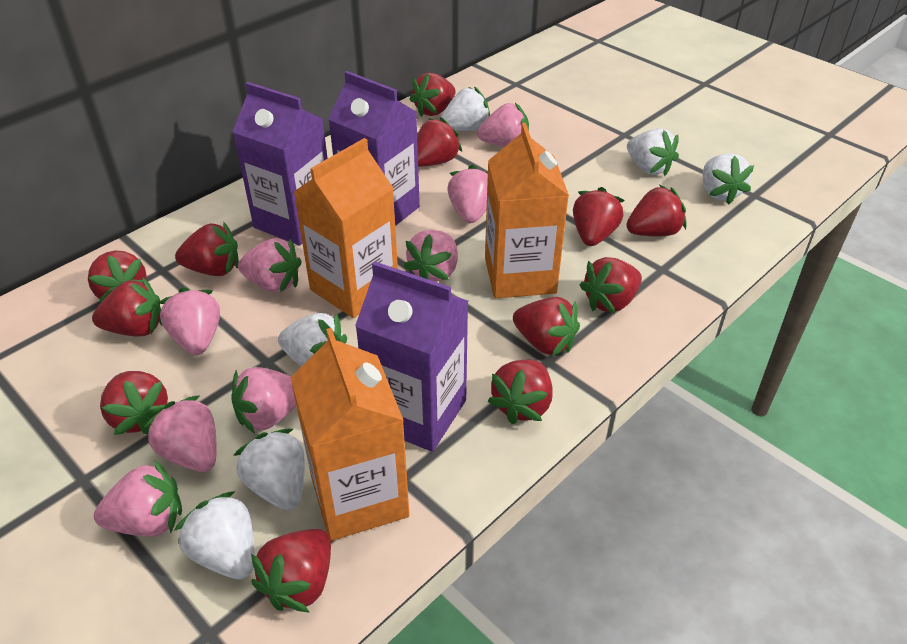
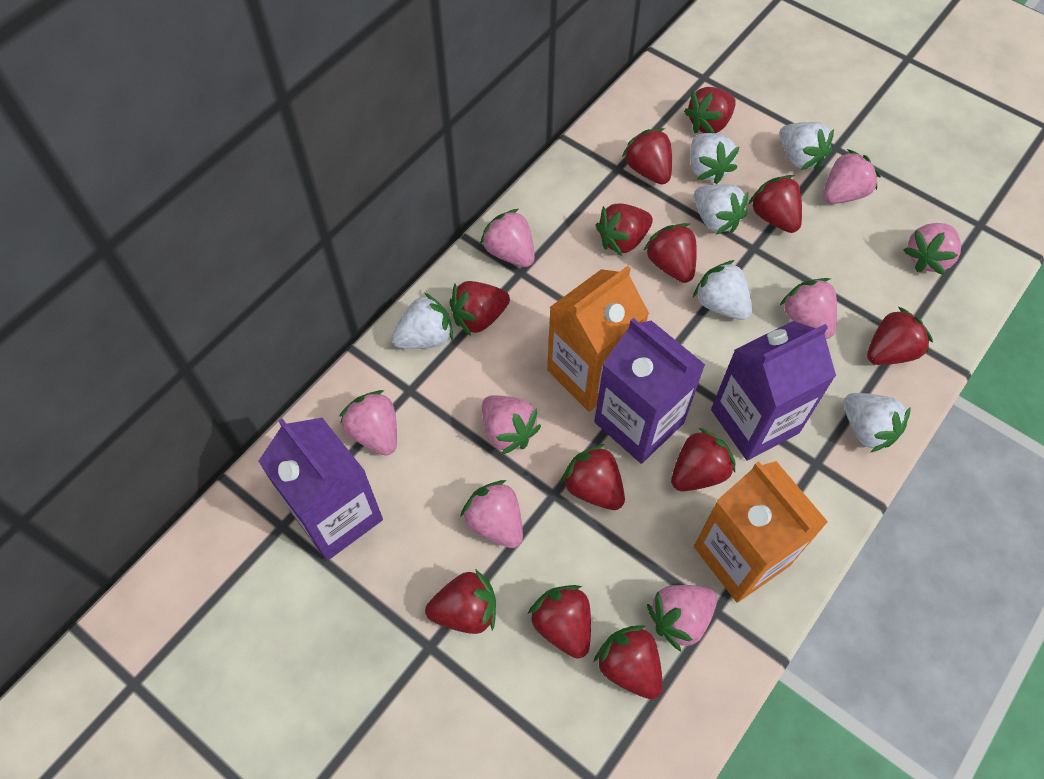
orange carton: 3 -> 2

